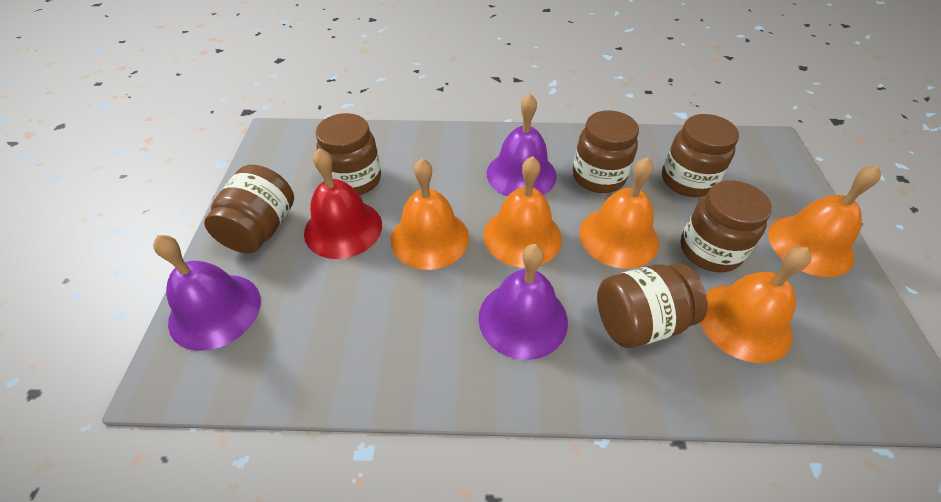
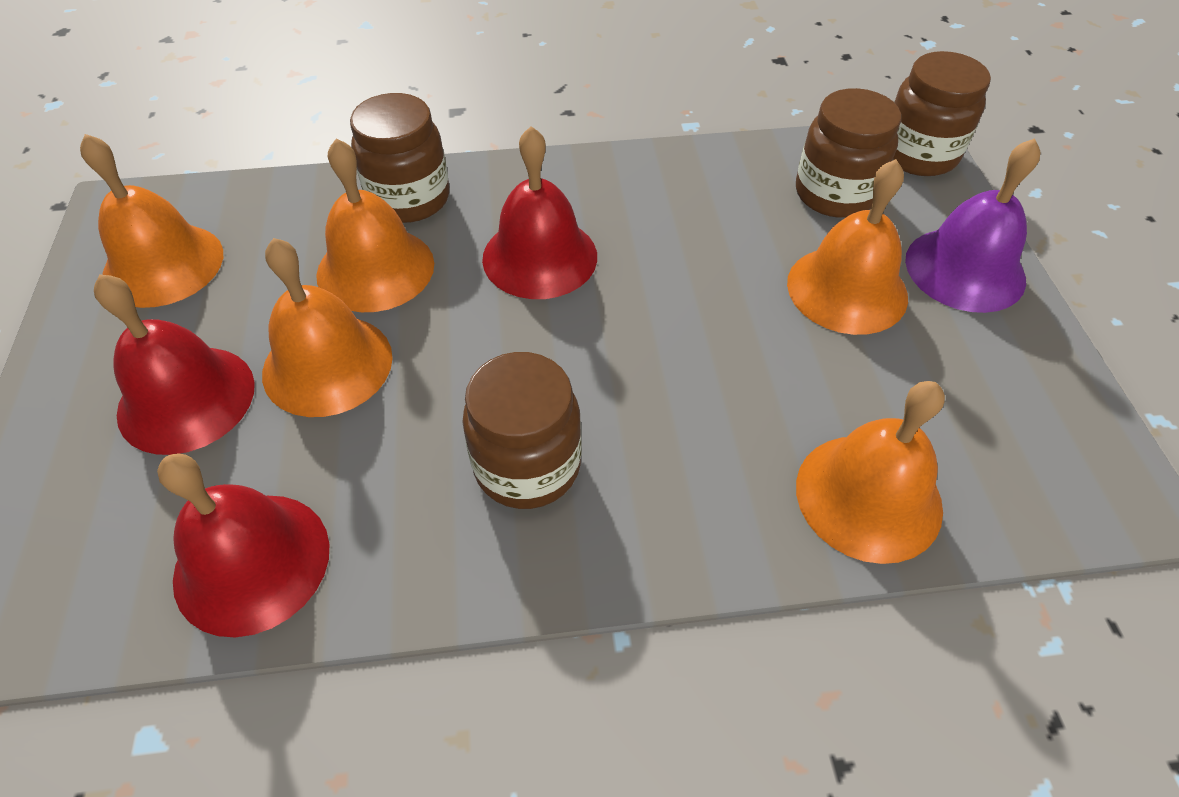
brown jar: 6 -> 4
purple bell: 3 -> 1
red bell: 1 -> 3

